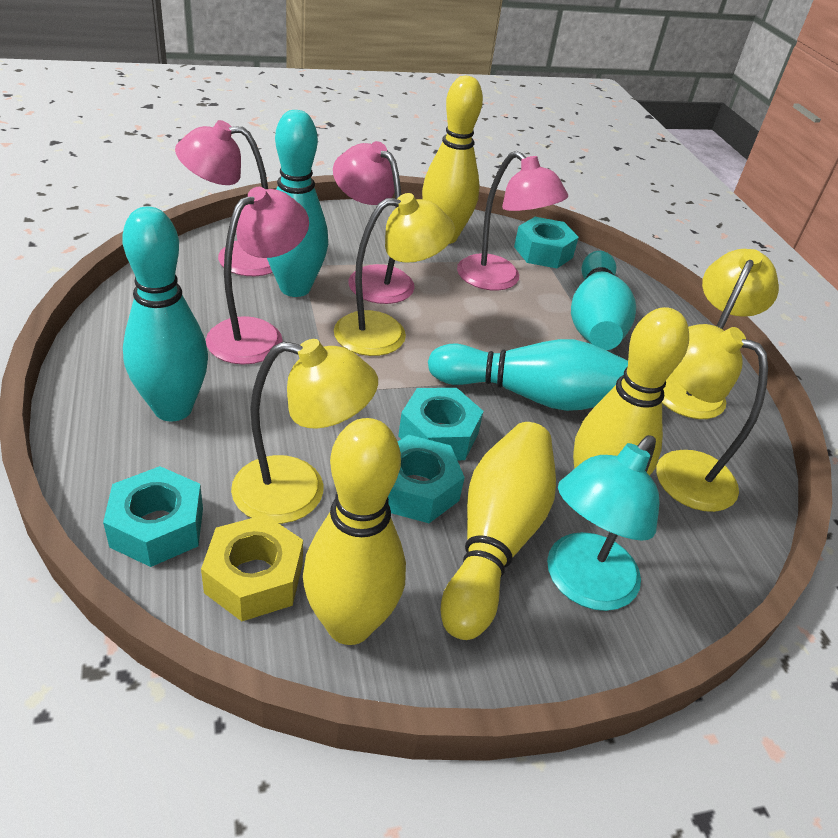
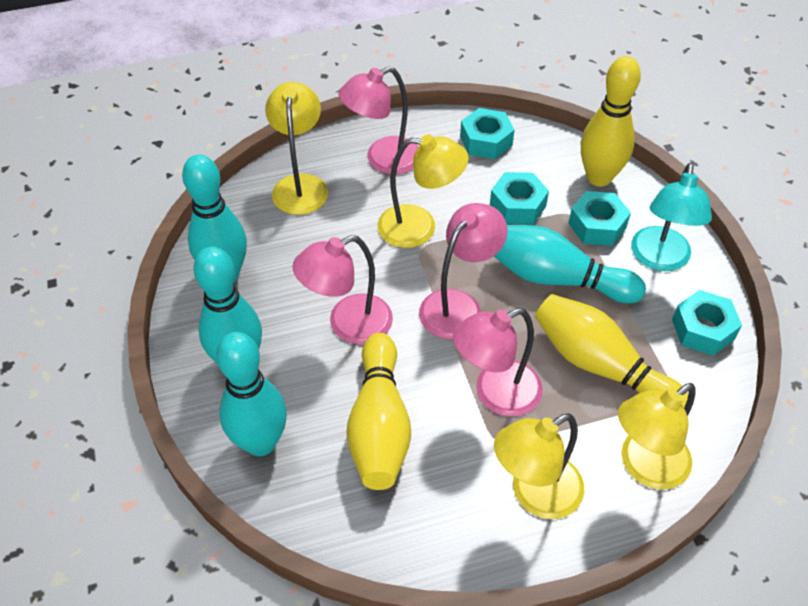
yellow bowling pin: 4 -> 3
yellow nut: 1 -> 0

